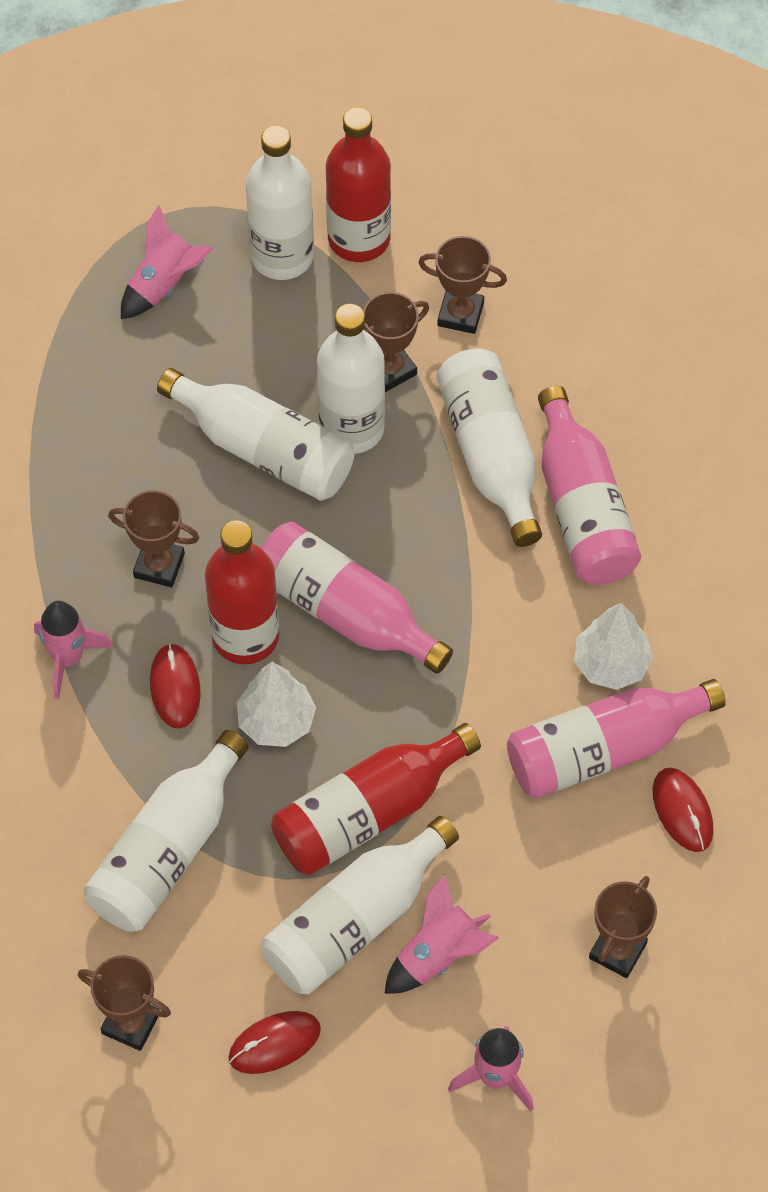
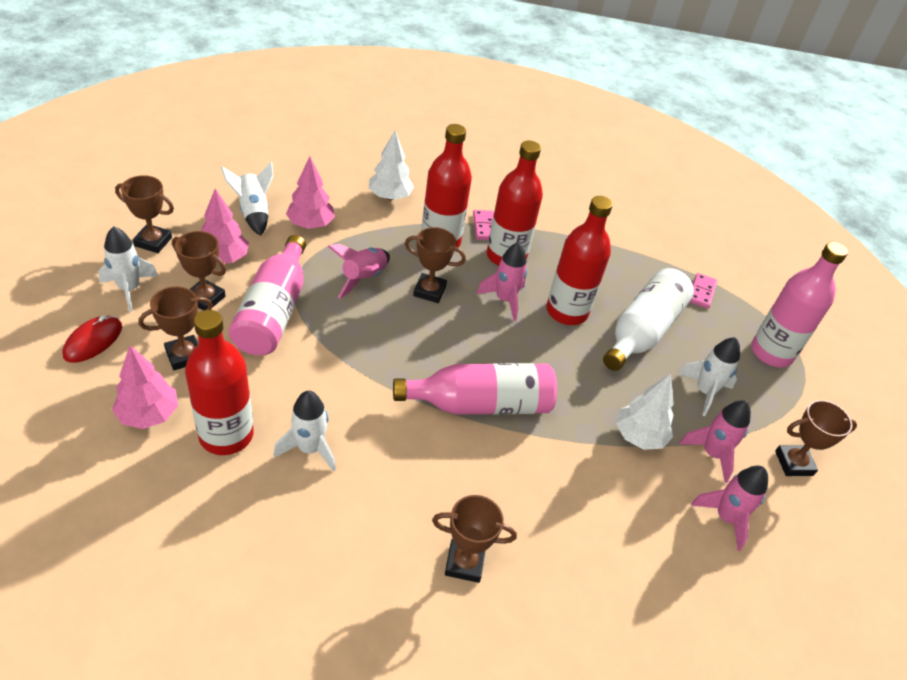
brown trophy: 5 -> 6
pink domino: 0 -> 2
pink tree: 0 -> 3
red bottle: 3 -> 4
red mouse: 3 -> 1
white bottle: 6 -> 1
white rocket: 0 -> 4

